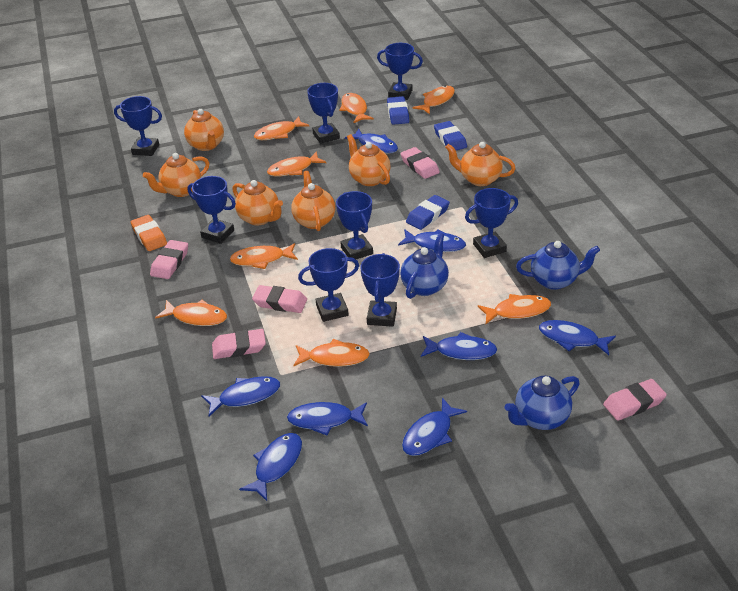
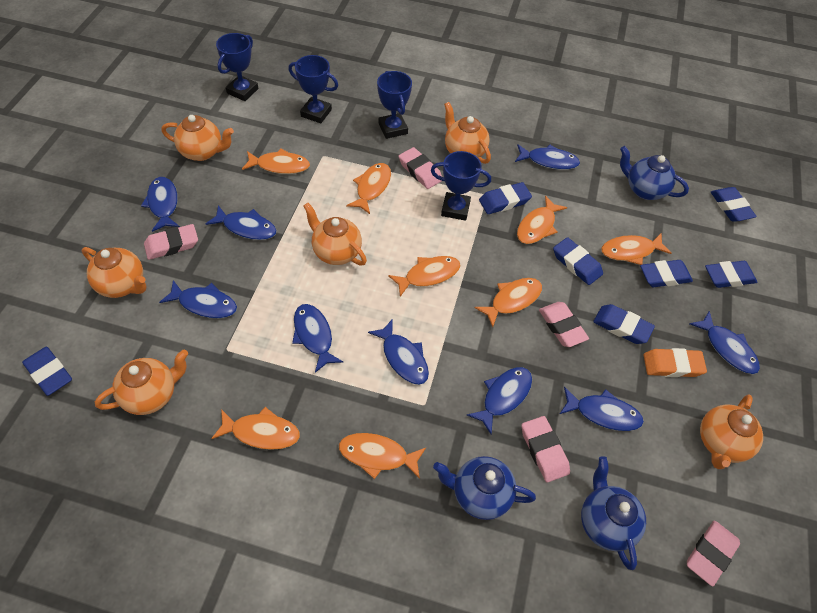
blue eraser: 3 -> 7
blue fish: 8 -> 9
blue trophy: 8 -> 4

